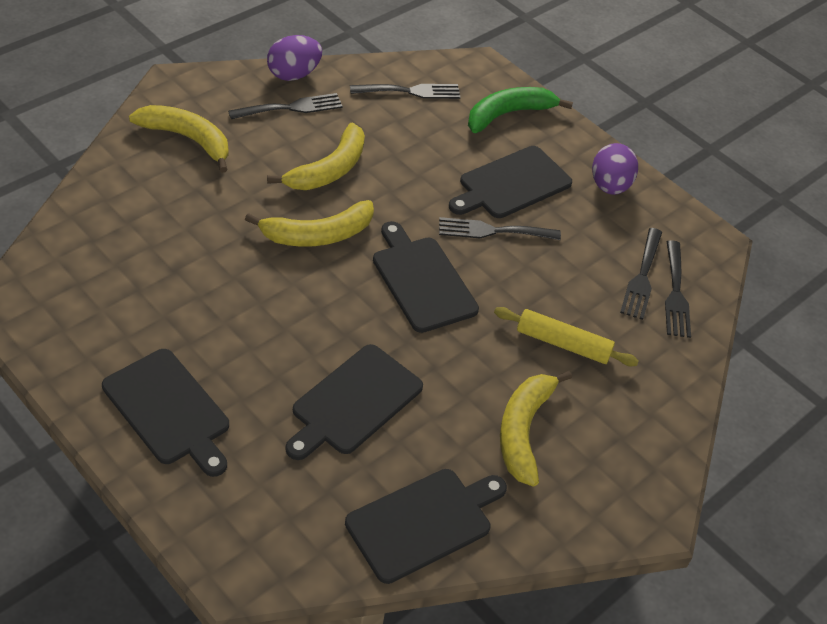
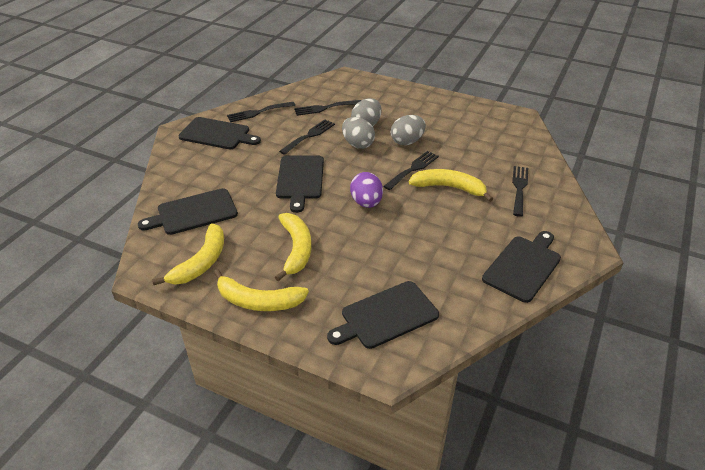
green banana: 1 -> 0
grey egg: 0 -> 3
purple egg: 2 -> 1
yellow rolling pin: 1 -> 0

